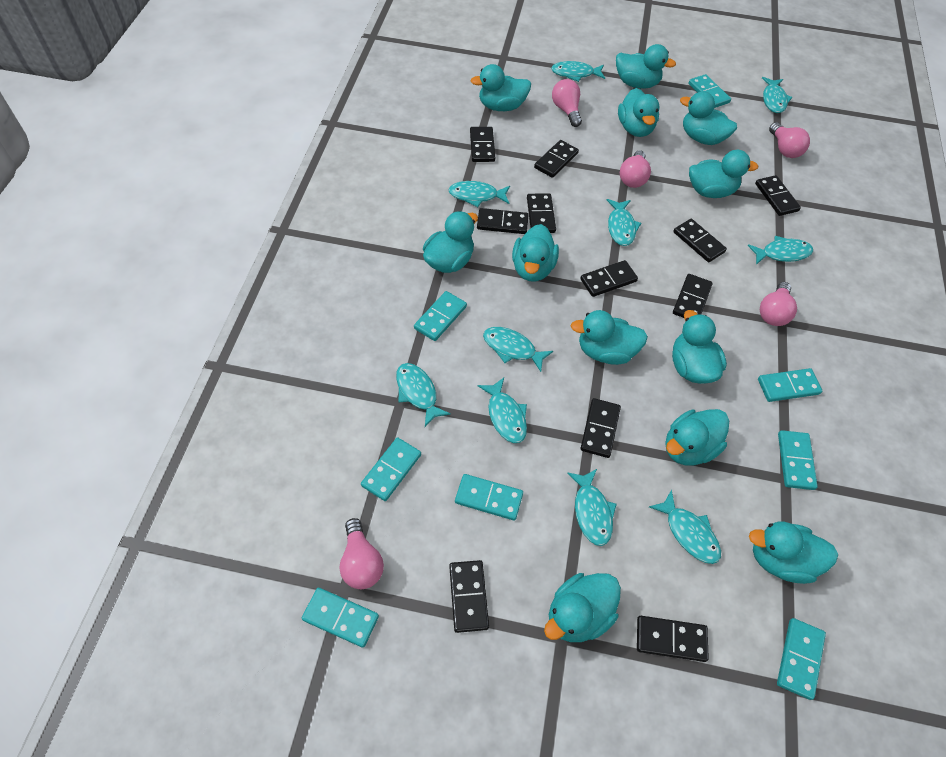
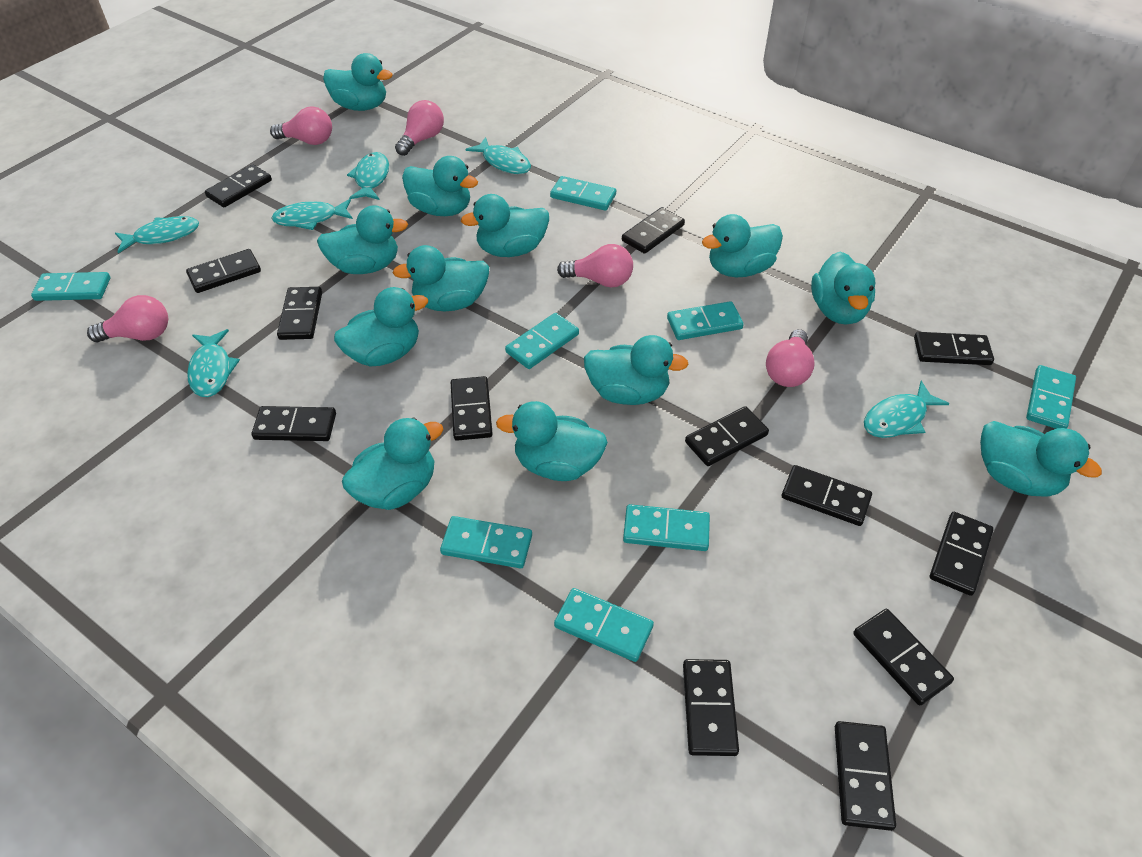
black domino: 11 -> 13
turquoise fish: 10 -> 6

